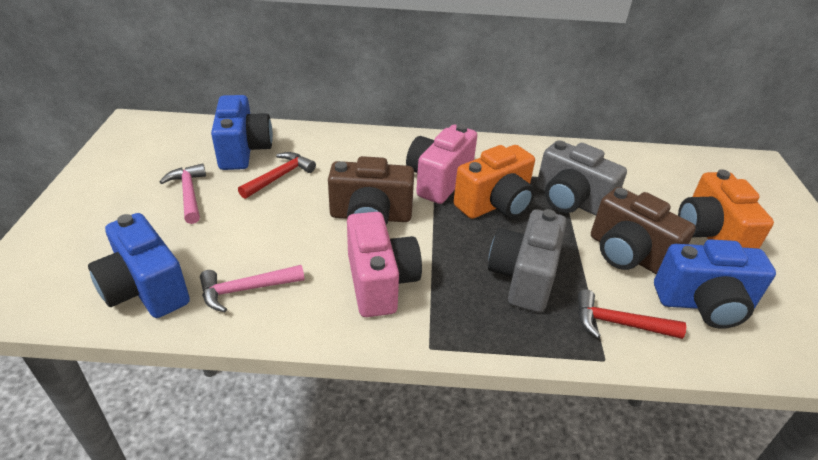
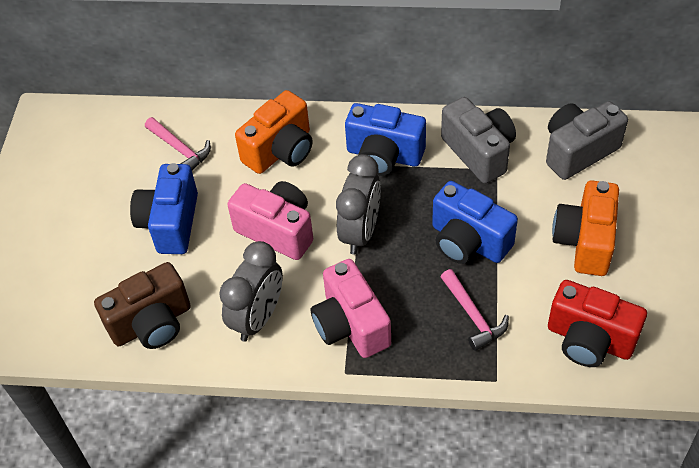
brown camera: 2 -> 1
grey clock: 0 -> 2
red camera: 0 -> 1
red hammer: 2 -> 0

